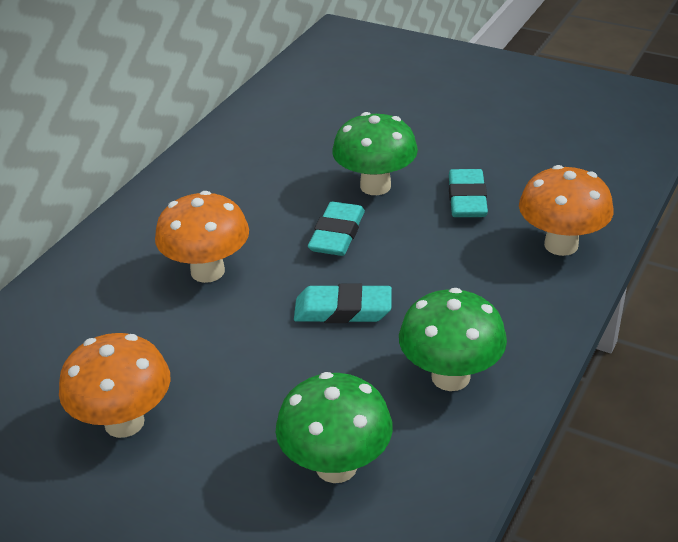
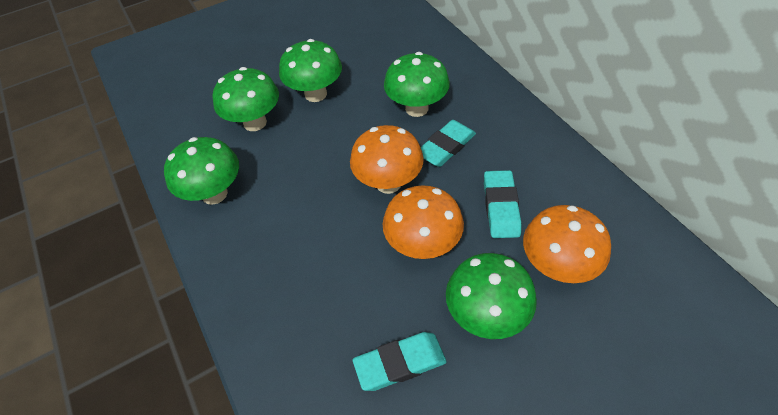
green mushroom: 3 -> 5

